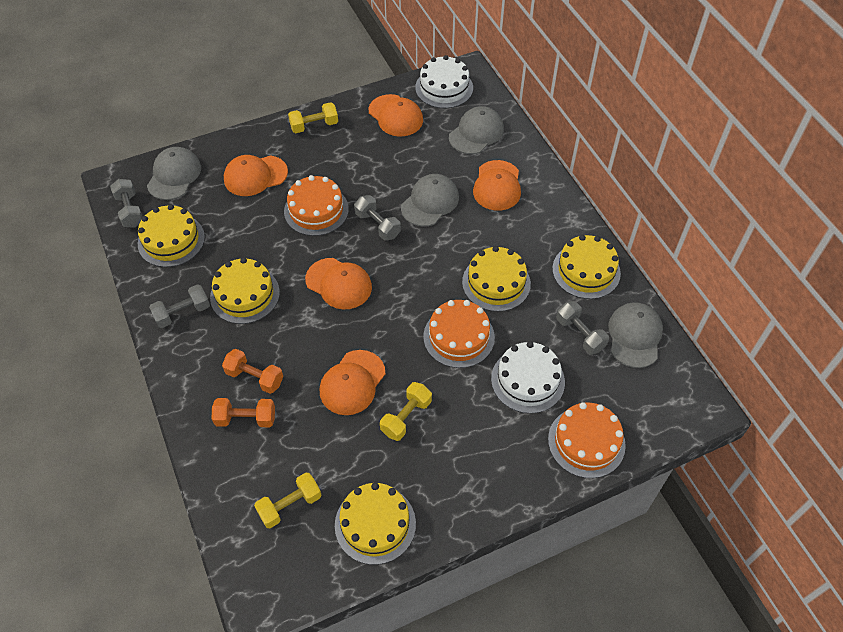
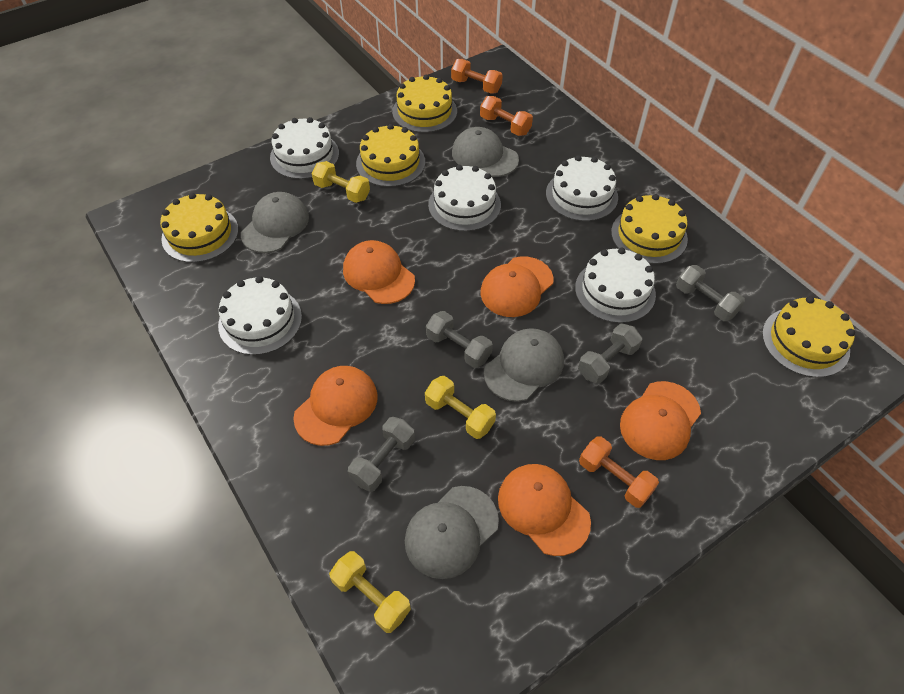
orange cake: 3 -> 0
orange dumbbell: 2 -> 3
white cake: 2 -> 5

